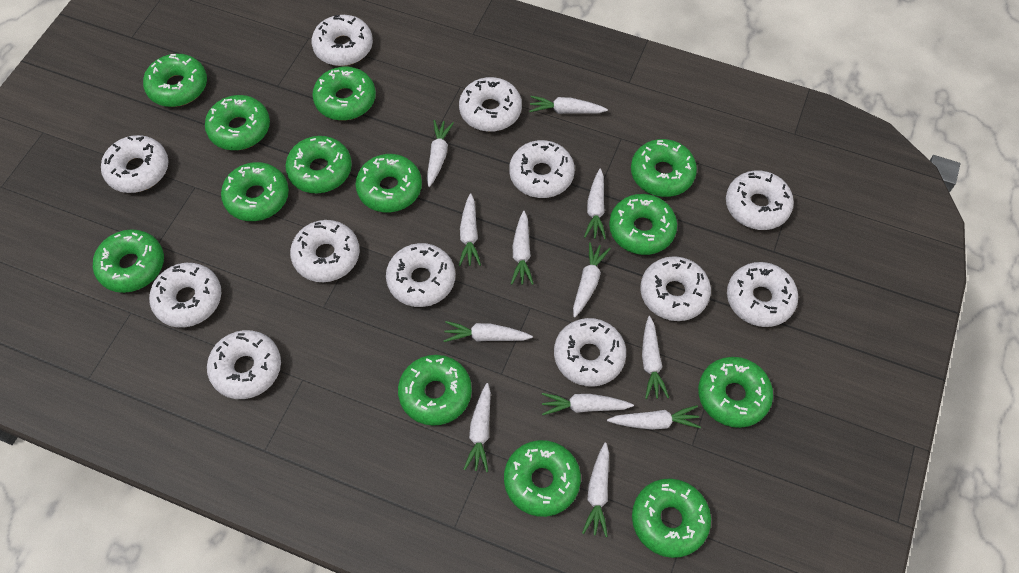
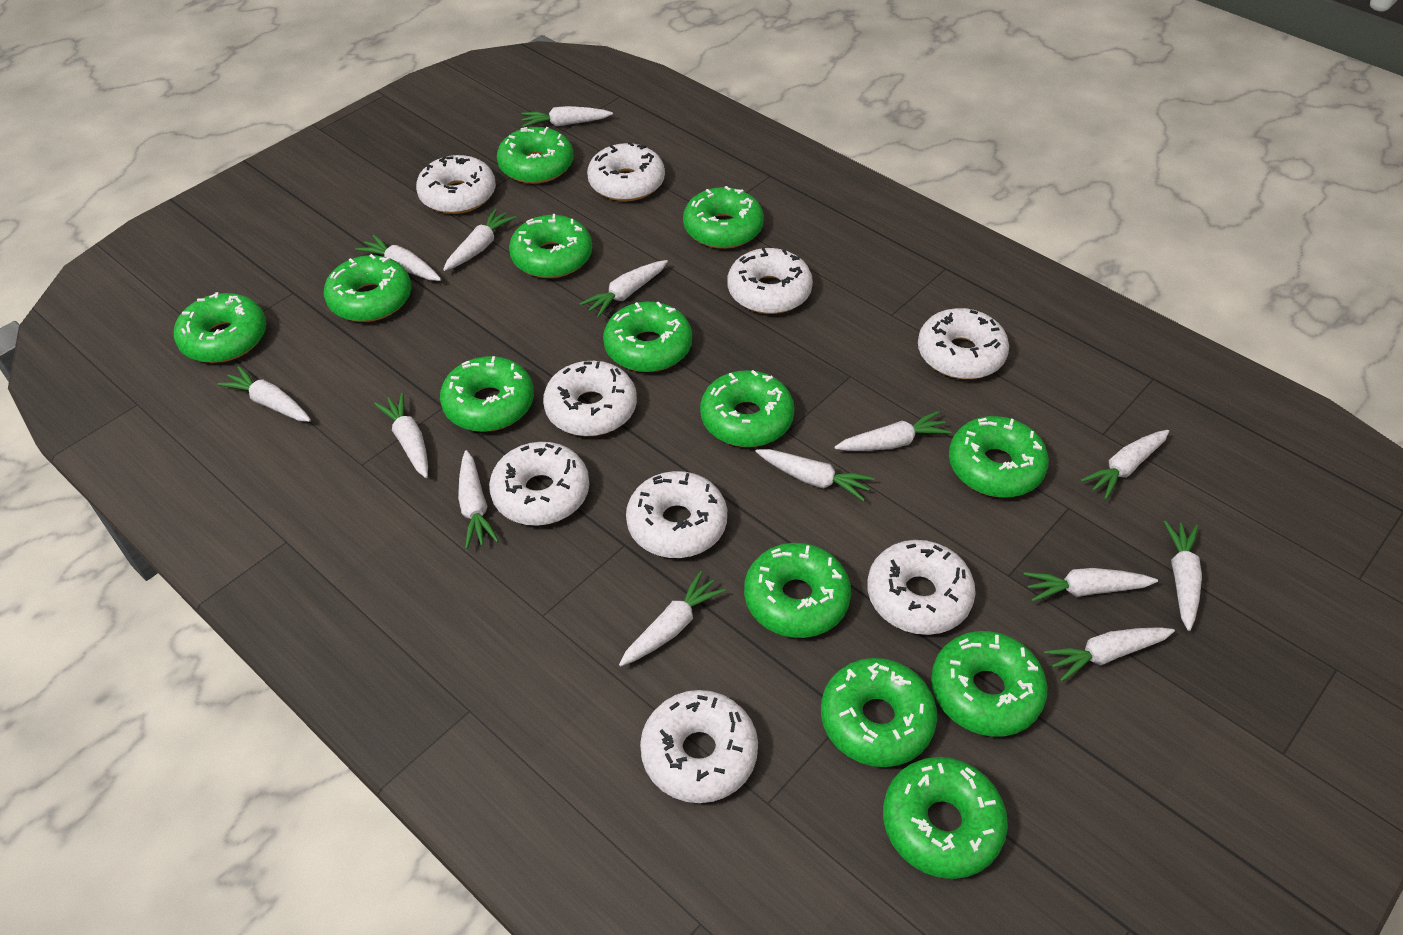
white carrot: 12 -> 14
white donut: 12 -> 9

